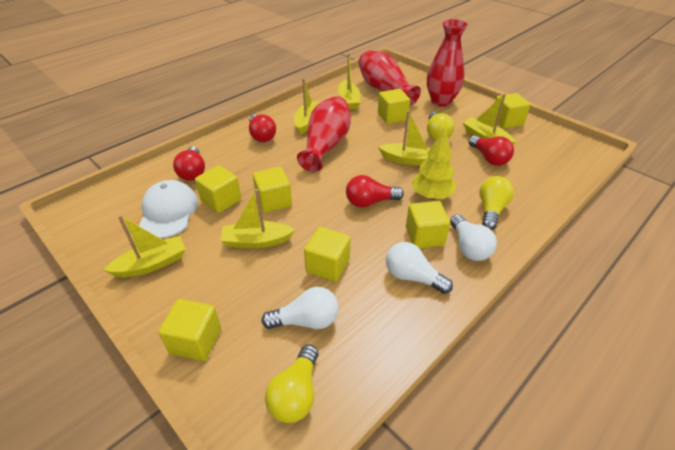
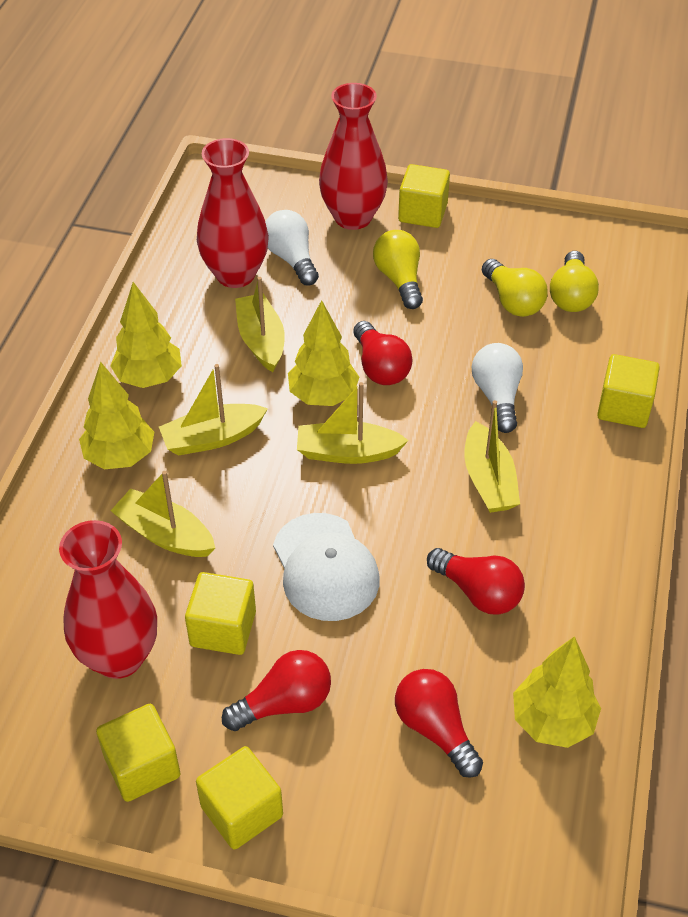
white light bulb: 3 -> 2
yellow boat: 6 -> 5
yellow cube: 7 -> 5
yellow tree: 1 -> 4

